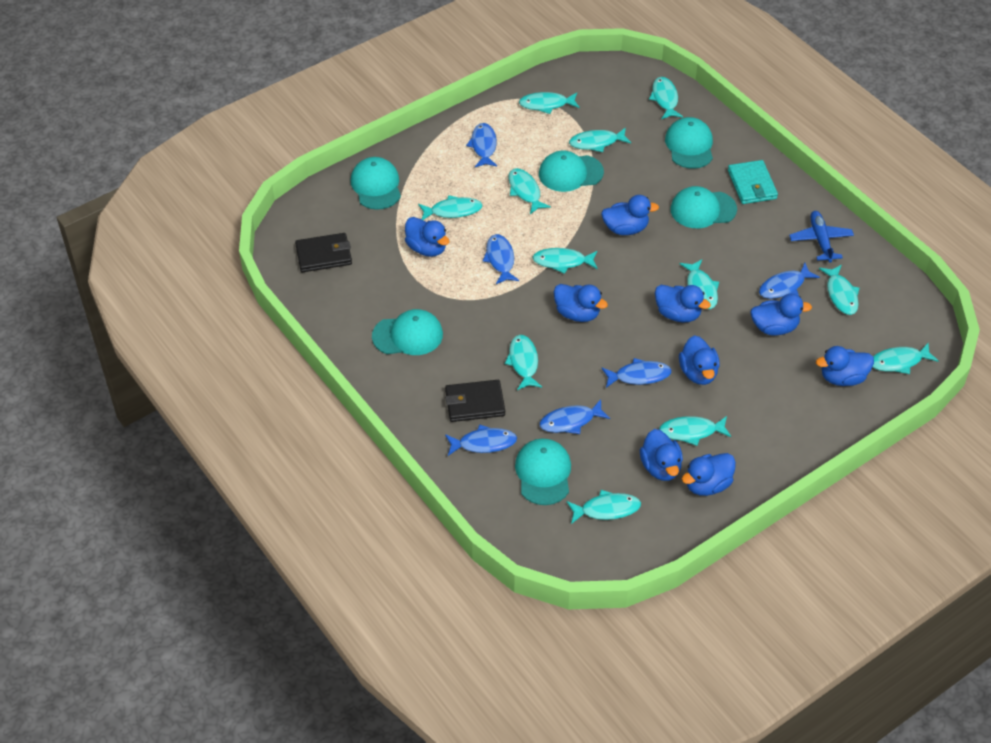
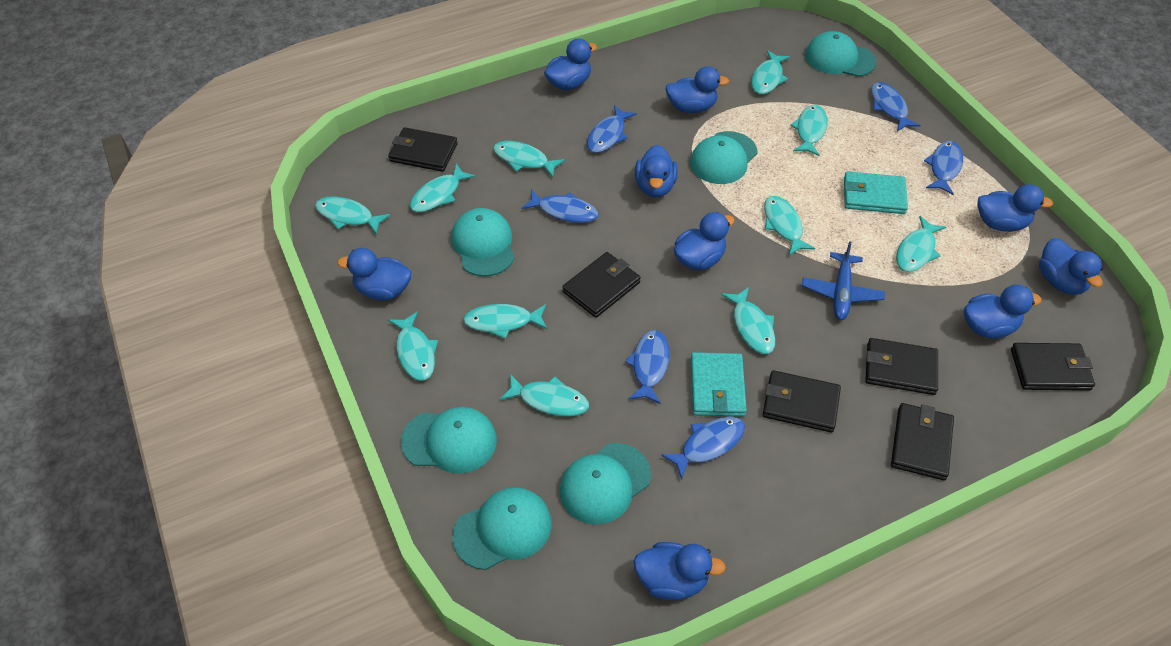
black wallet: 2 -> 6
turquoise fish: 12 -> 11
turquoise wallet: 1 -> 2

